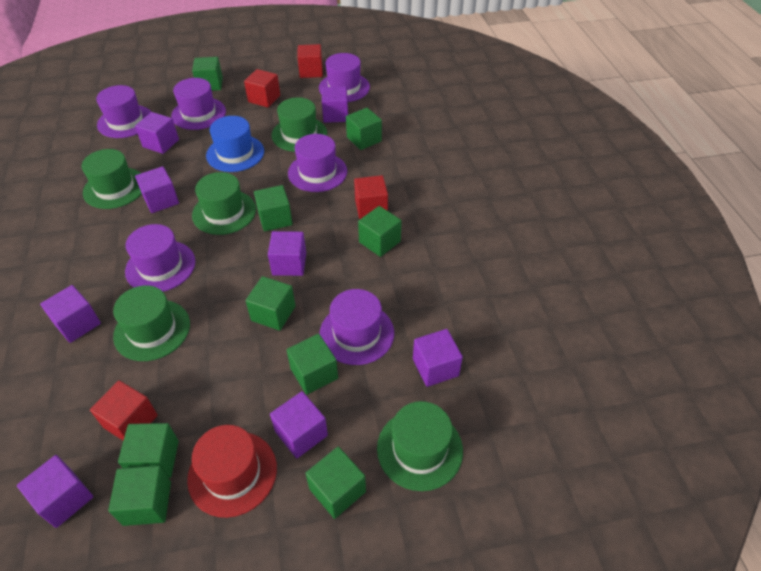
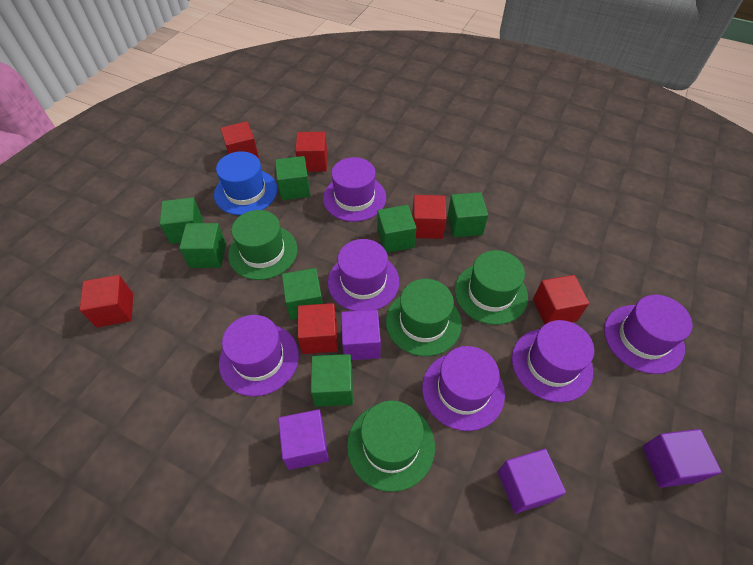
green cube: 9 -> 7
green hat: 5 -> 4
purple cube: 8 -> 4
red cube: 4 -> 6
red hat: 1 -> 0

